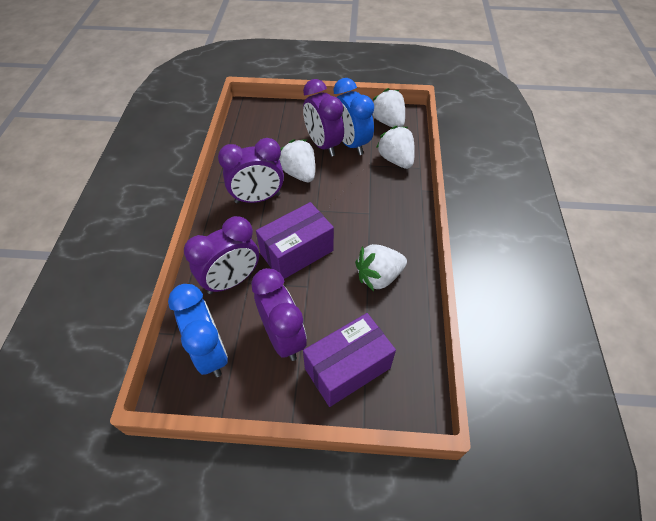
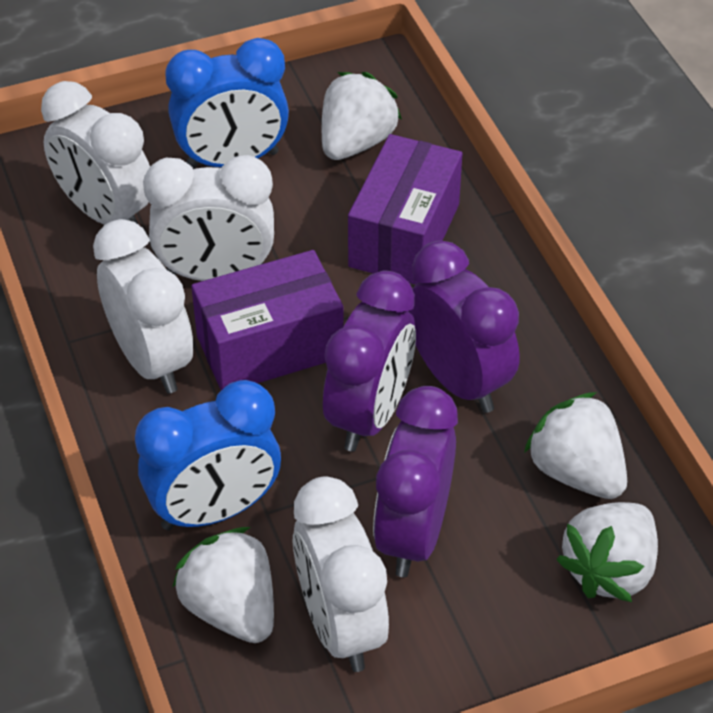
purple clock: 4 -> 3
white clock: 0 -> 4

